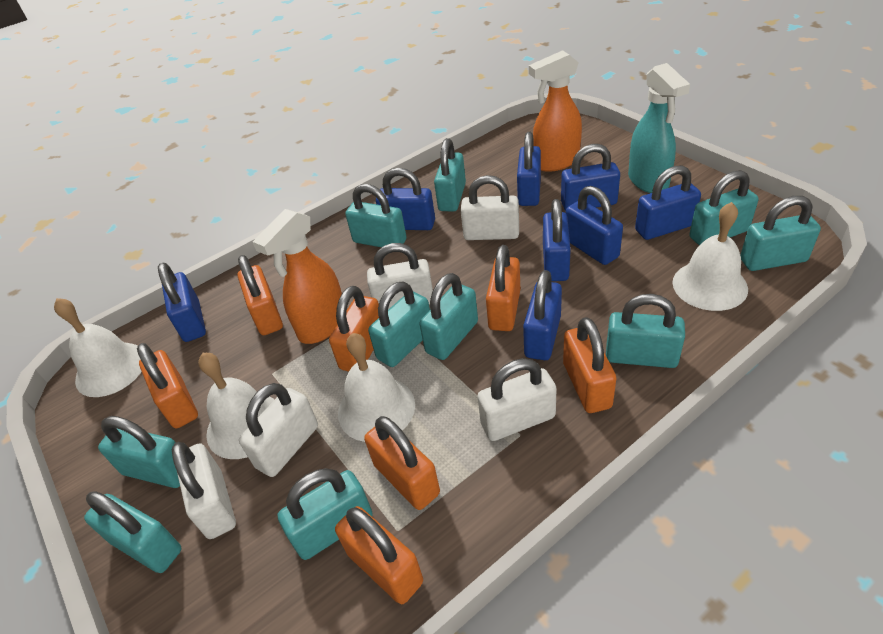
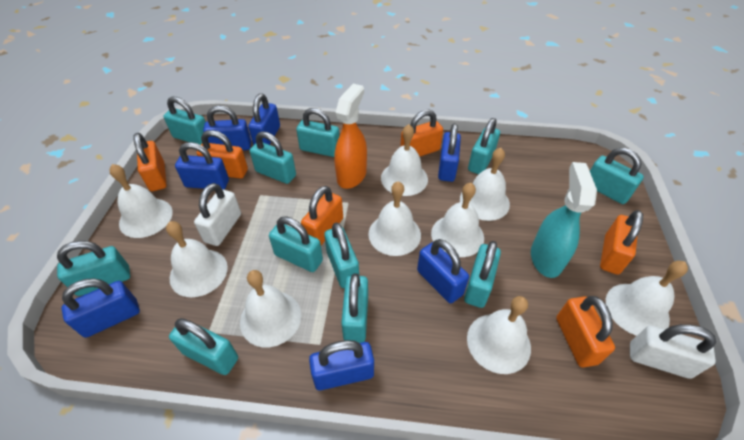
blue padlock: 8 -> 7
orange padlock: 7 -> 6
orange spray bottle: 2 -> 1
turquoise padlock: 10 -> 11
white bell: 4 -> 9
white padlock: 5 -> 2

